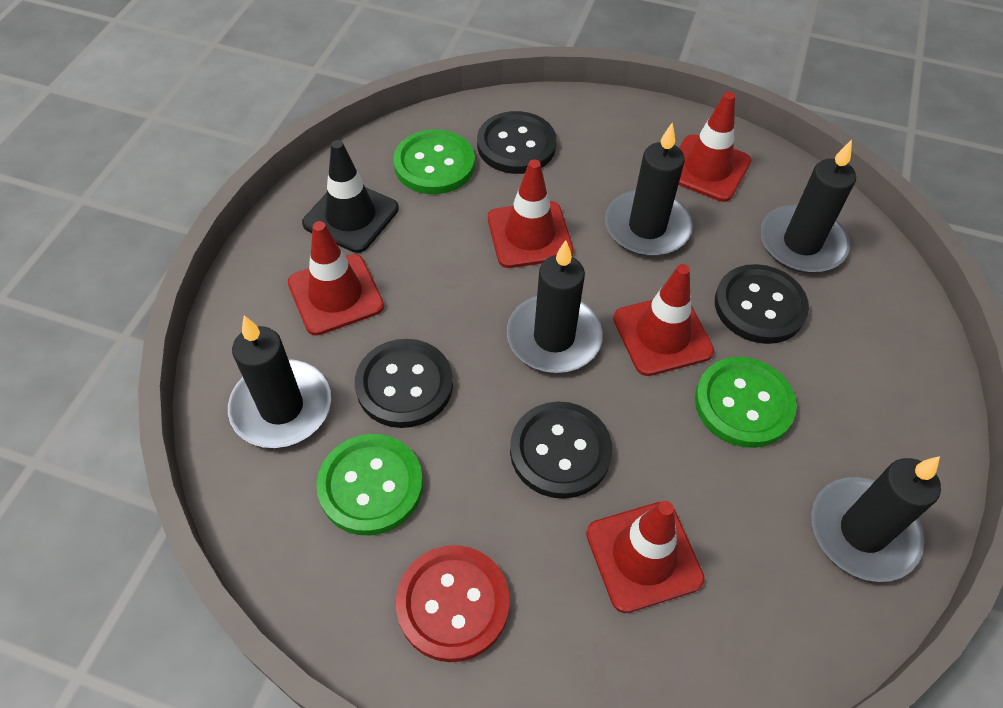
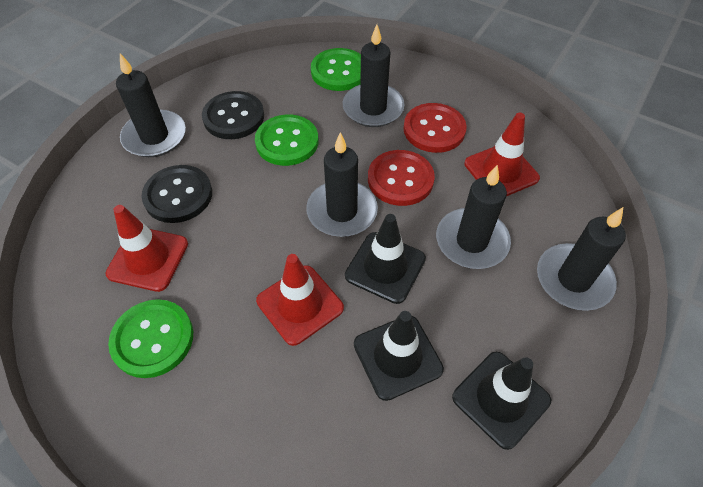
black button: 4 -> 2
black traffic cone: 1 -> 3
red button: 1 -> 2
red traffic cone: 5 -> 3

